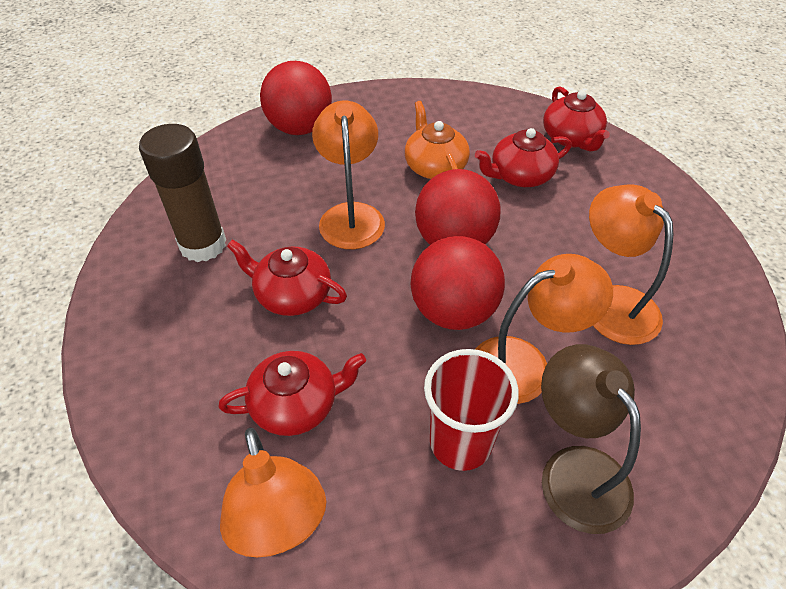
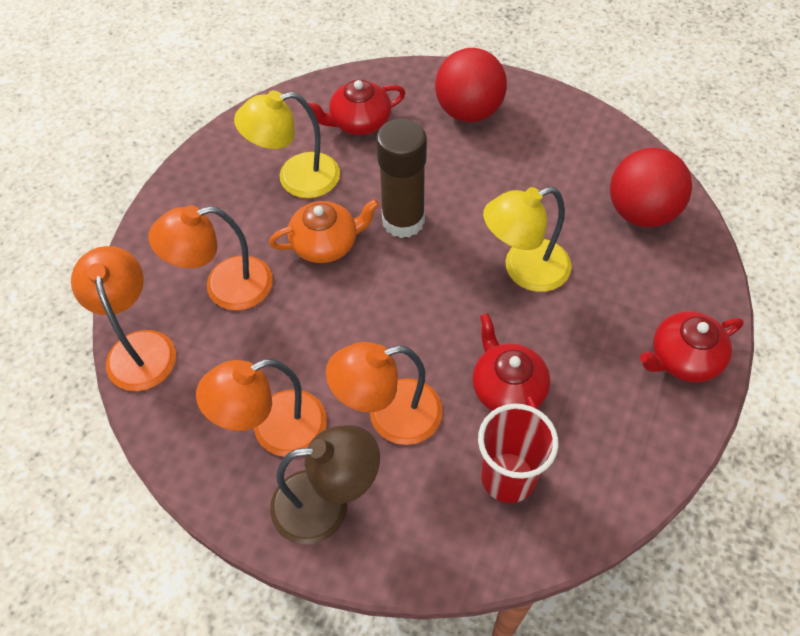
red ball: 3 -> 2
red teapot: 4 -> 3
yellow lamp: 0 -> 2

